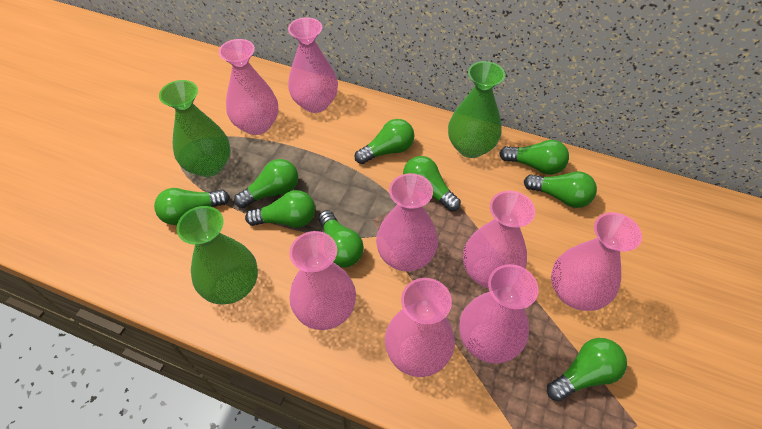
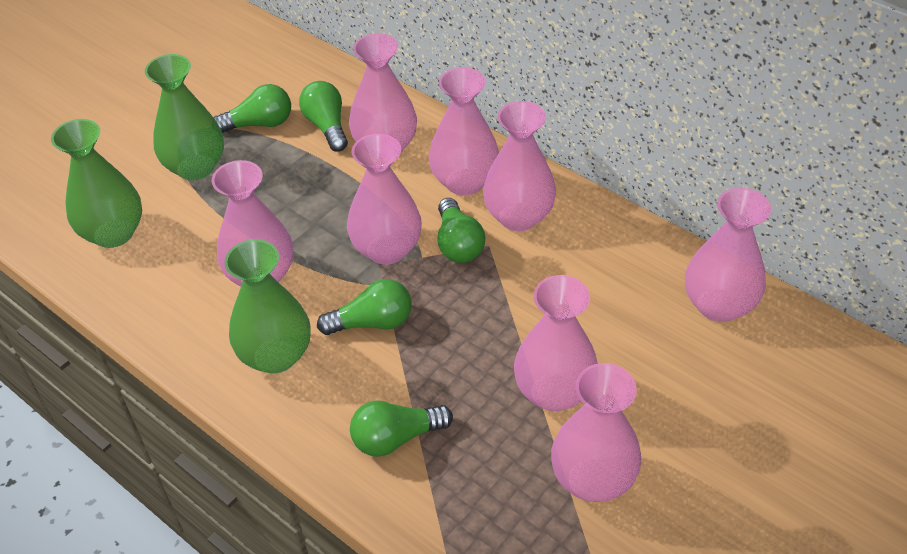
green light bulb: 9 -> 5

